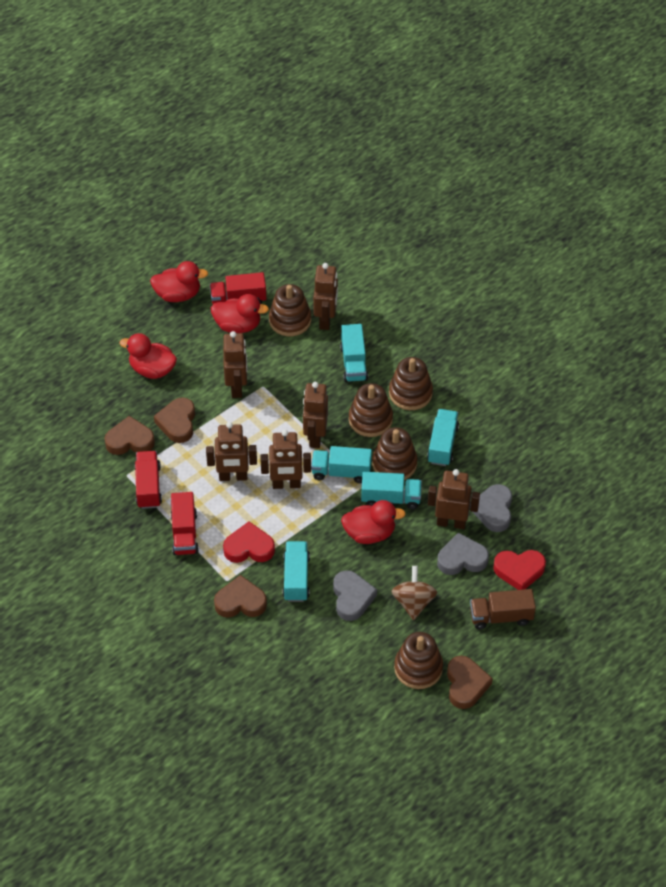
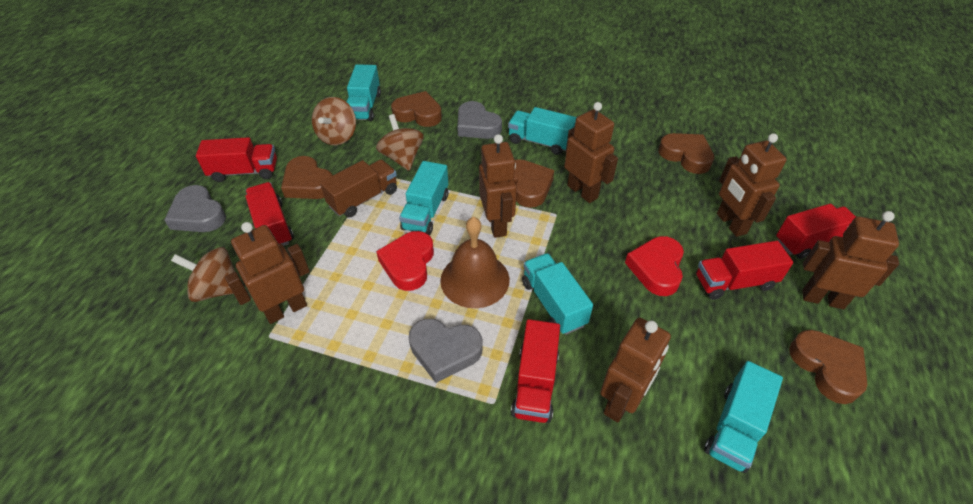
brown bell: 0 -> 1
brown heart: 4 -> 5
brown spinning top: 1 -> 3
brown stacking toy: 5 -> 0
red duck: 4 -> 0
red truck: 3 -> 5

